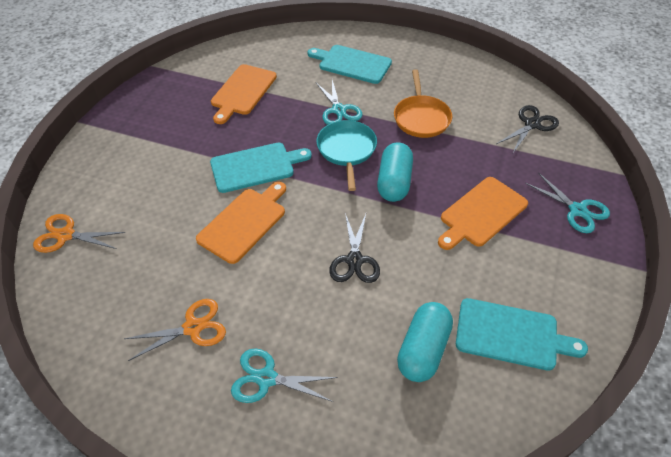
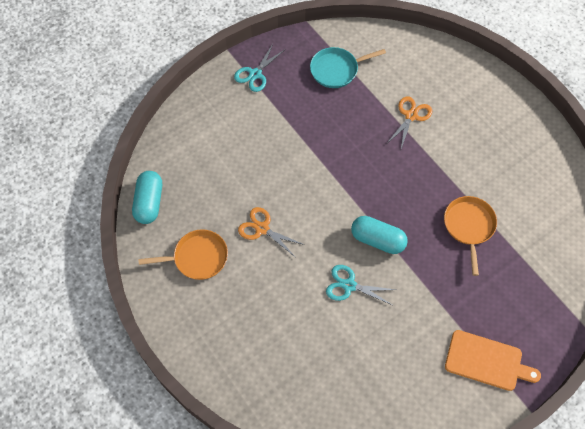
black scissors: 2 -> 0
orange cutting board: 3 -> 1
orange pan: 1 -> 2
turquoise cutting board: 3 -> 0
turquoise scissors: 3 -> 2

